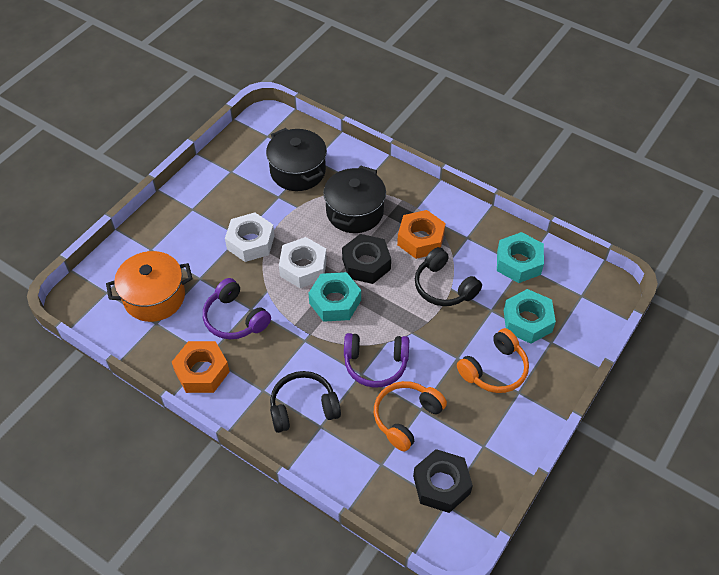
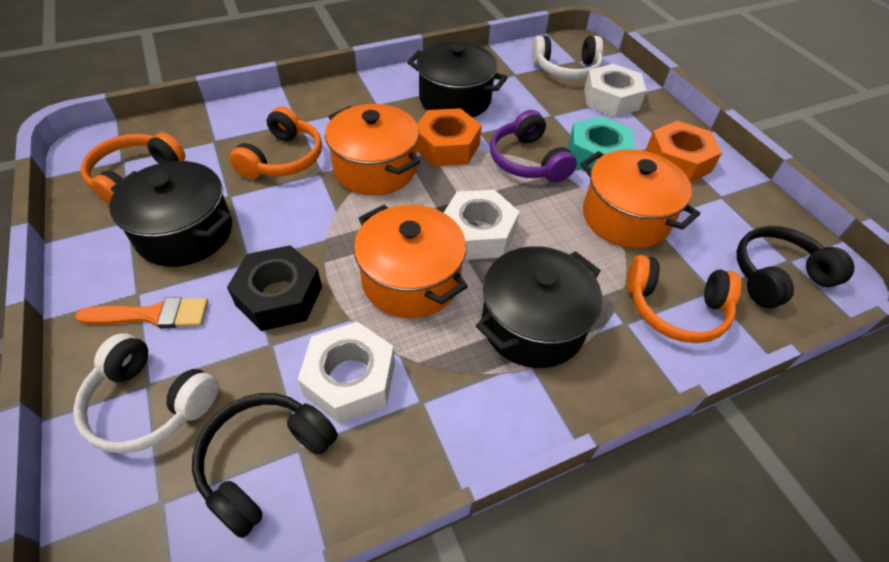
black nut: 2 -> 1
black pot: 2 -> 3
orange brush: 0 -> 1
orange headphones: 2 -> 3
orange pot: 1 -> 3
purple headphones: 2 -> 1
turquoise nut: 3 -> 1
white headphones: 0 -> 2
white nut: 2 -> 3

